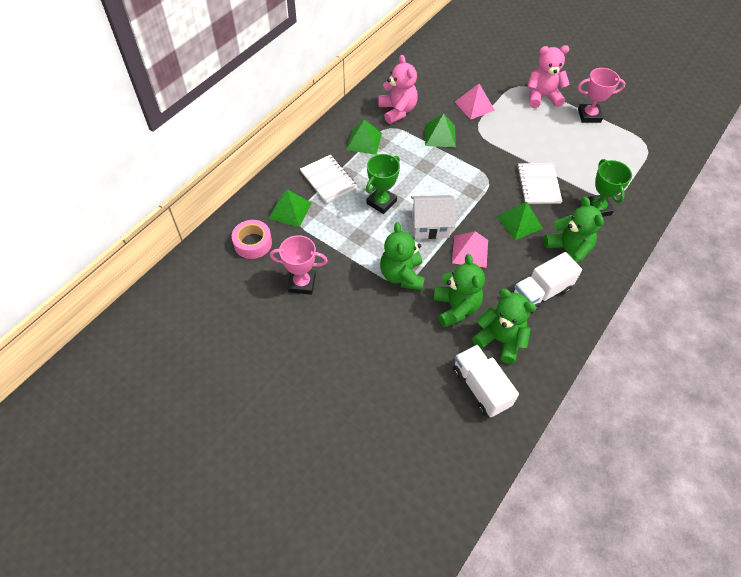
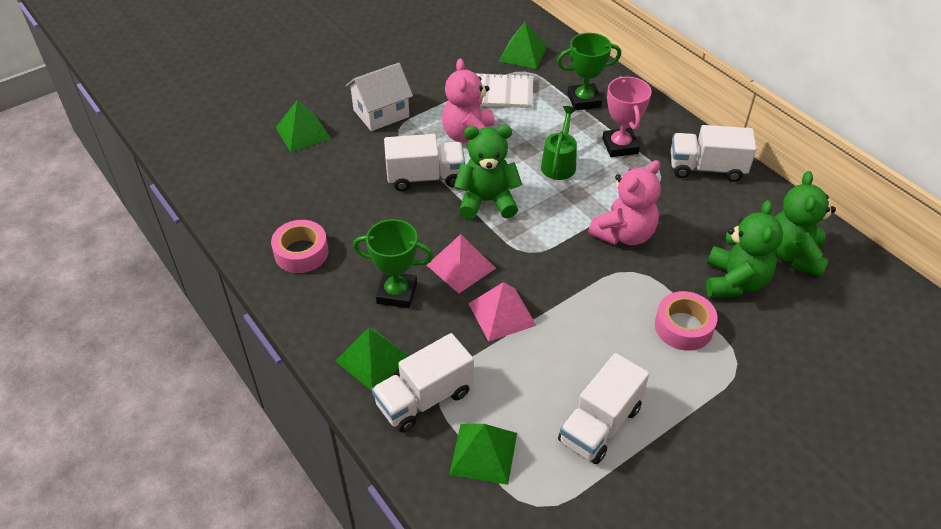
green teddy bear: 4 -> 3
green watering can: 0 -> 1
pink tape: 1 -> 2
pink trophy: 2 -> 1
white notebook: 2 -> 1
white truck: 2 -> 4

